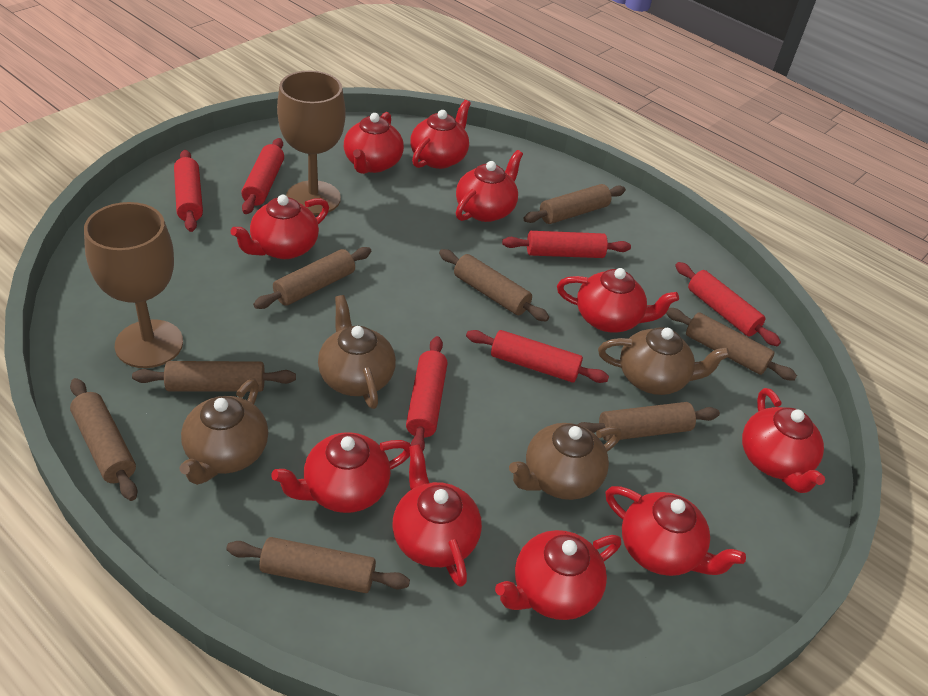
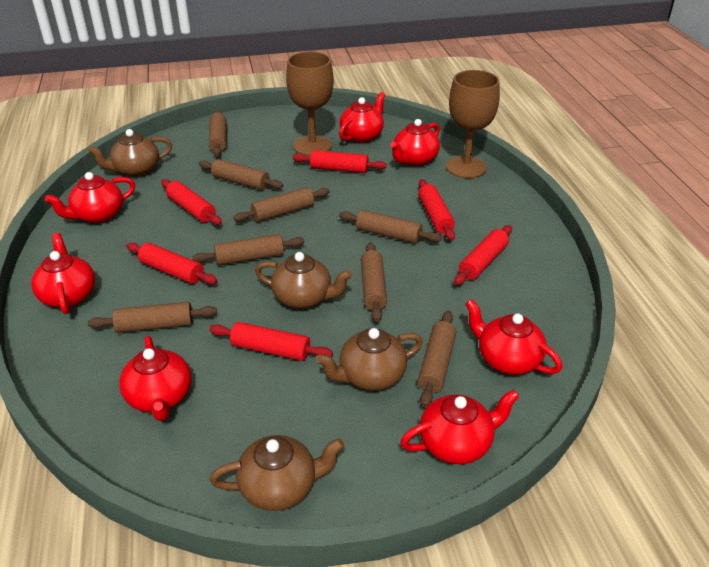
red teapot: 10 -> 7

